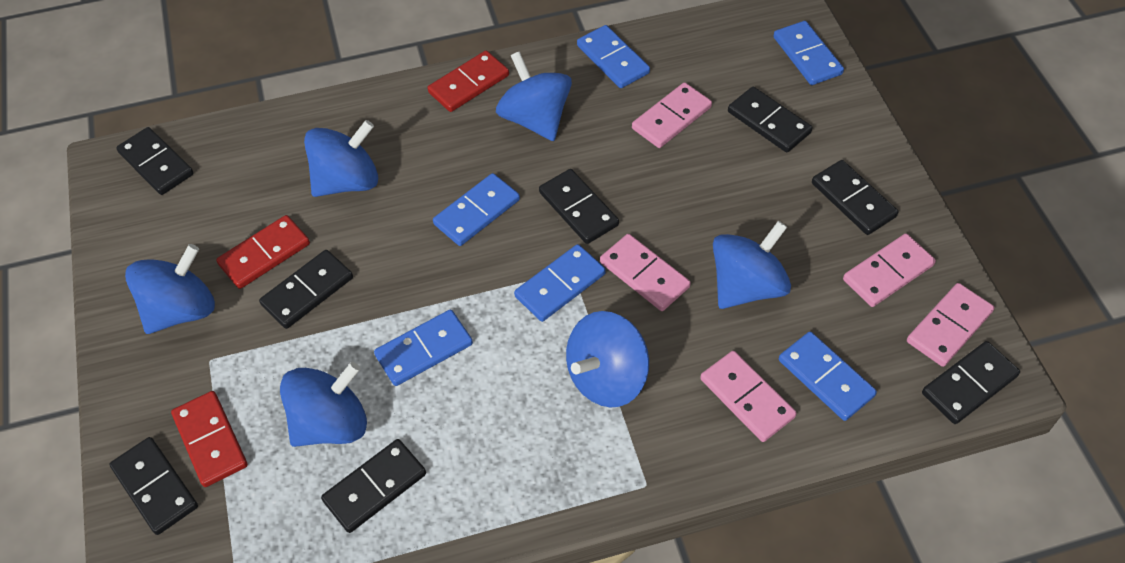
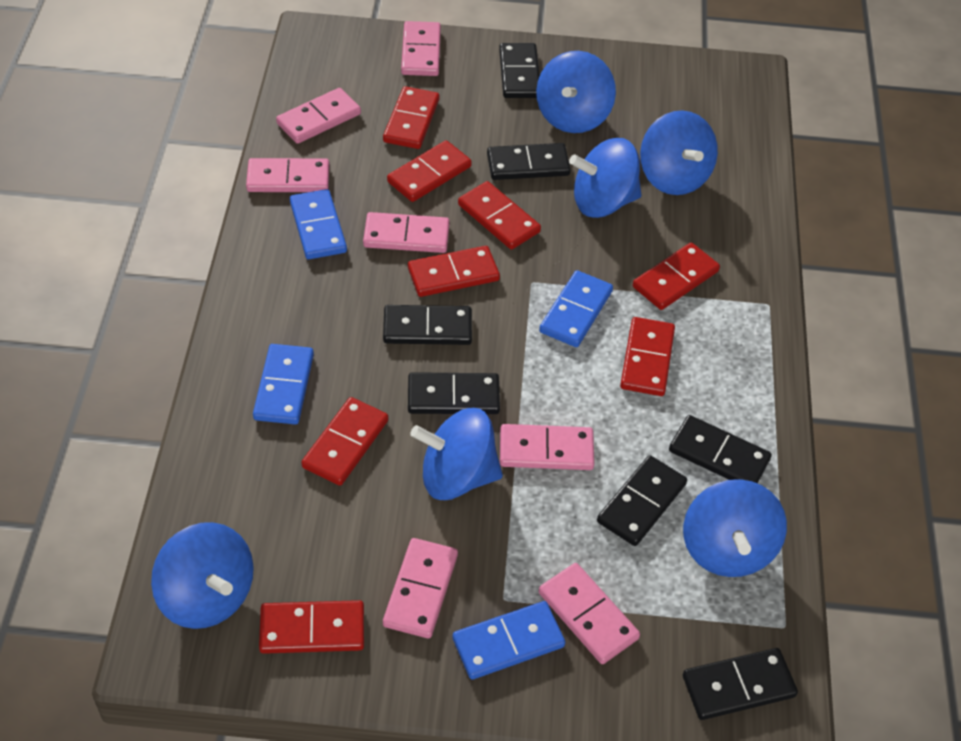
black domino: 8 -> 7
blue domino: 6 -> 4
pink domino: 5 -> 7
red domino: 3 -> 8

